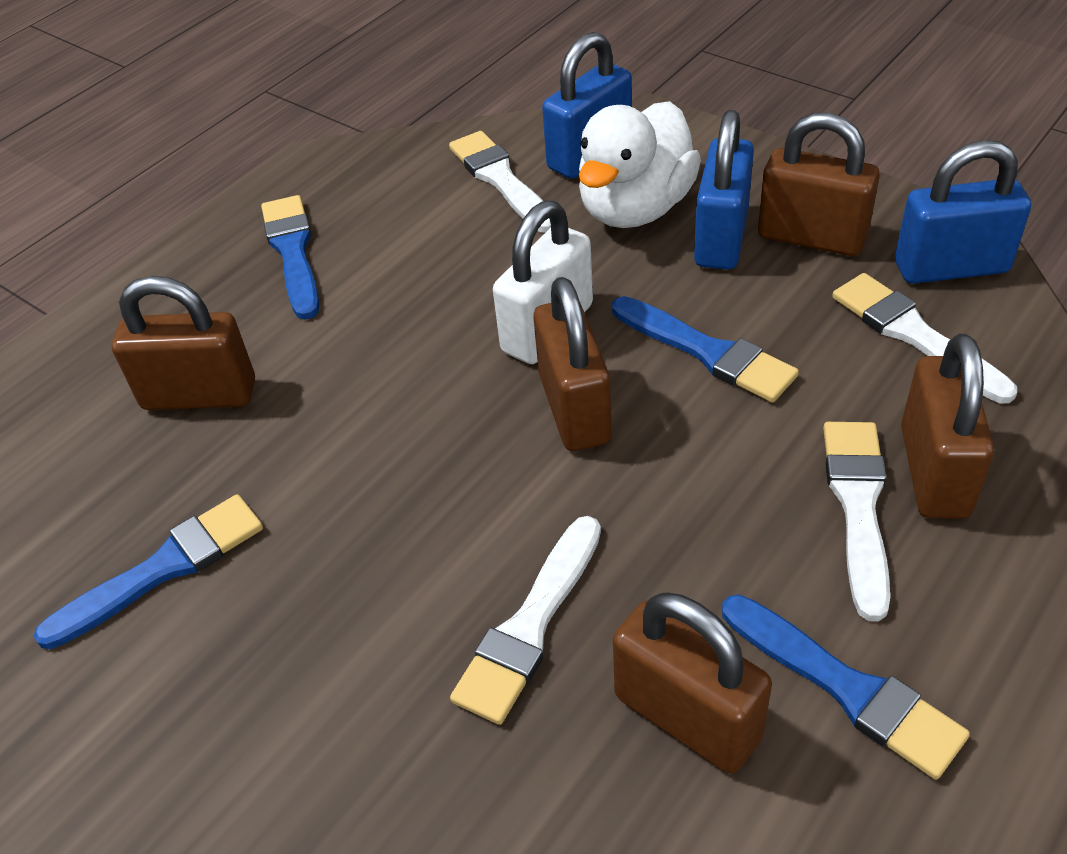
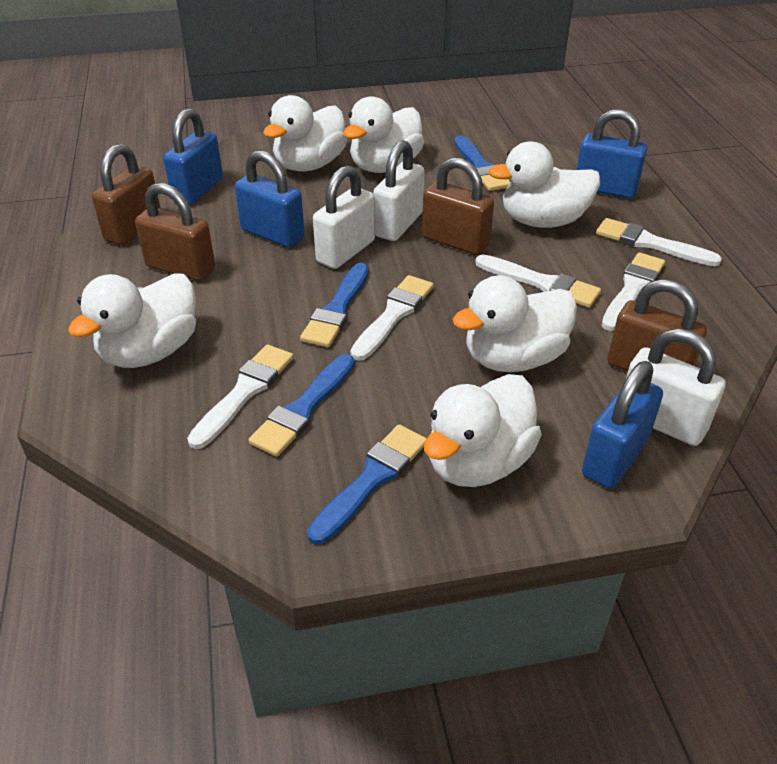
blue padlock: 3 -> 4
brown padlock: 5 -> 4
white brush: 4 -> 5
white duck: 1 -> 6
white padlock: 1 -> 3

